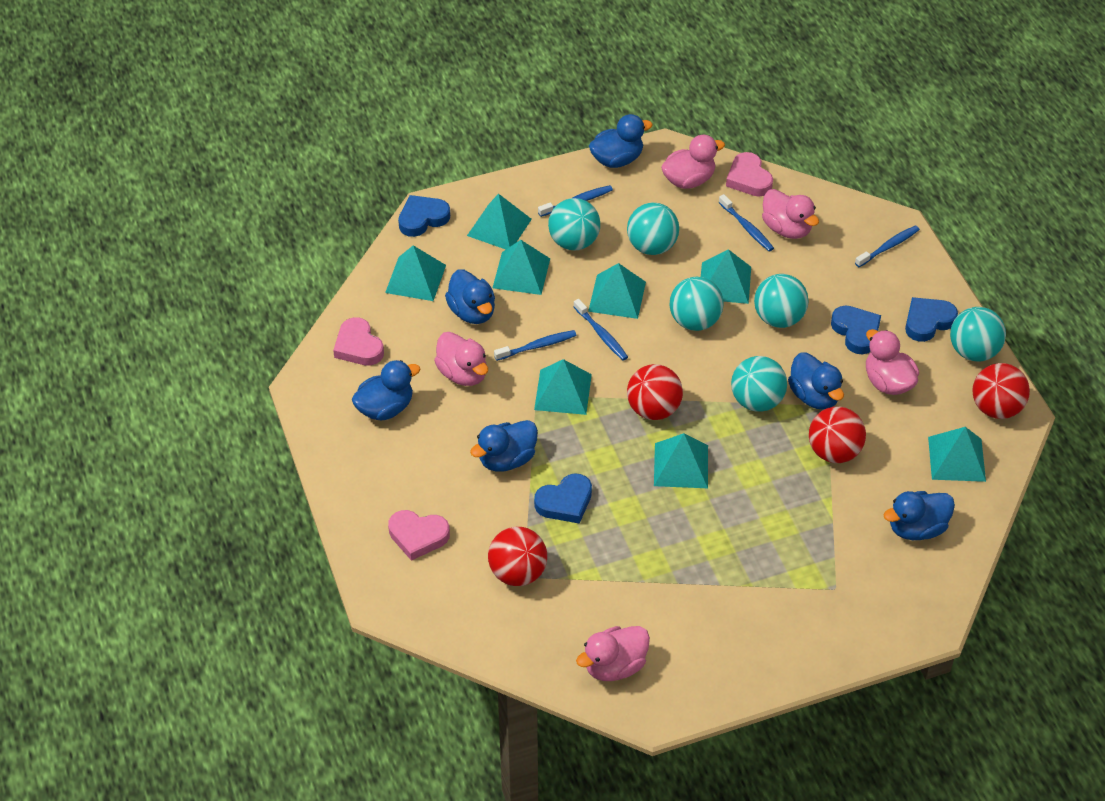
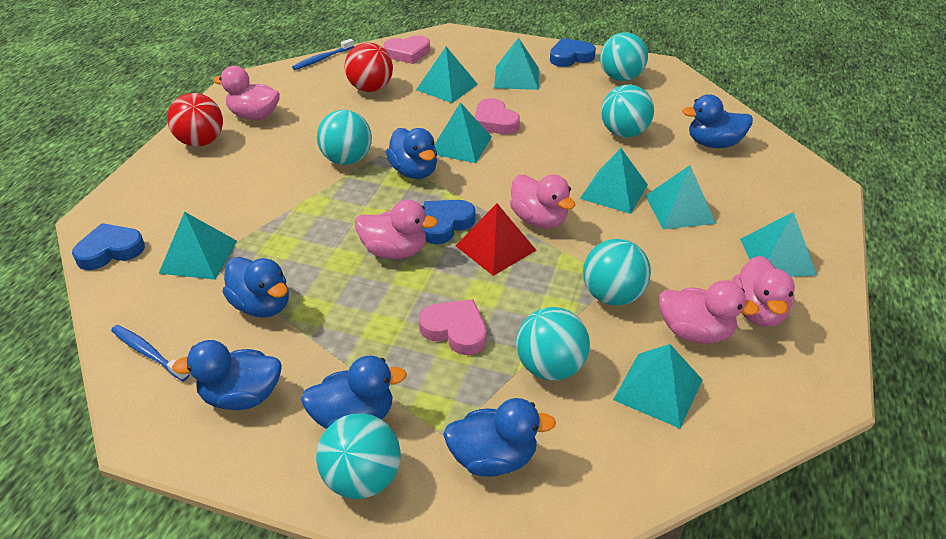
blue heart: 4 -> 3
blue toothbrush: 5 -> 2
red ball: 4 -> 2
red pyramid: 0 -> 1

